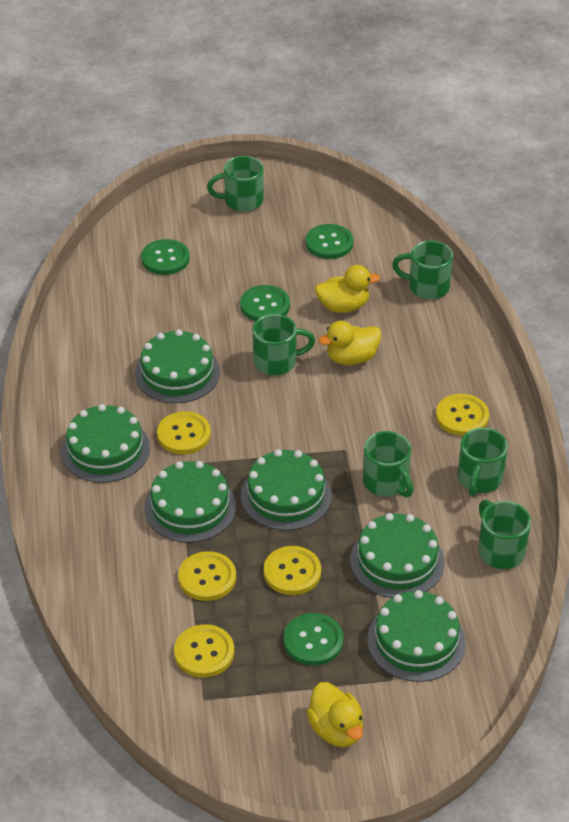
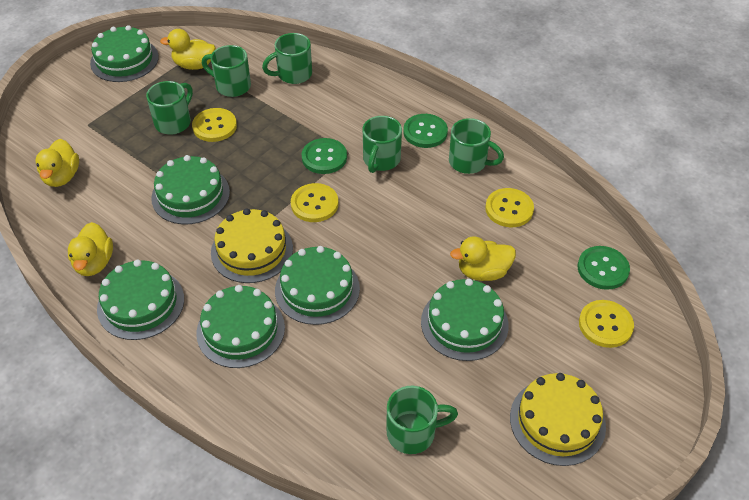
green button: 4 -> 3
yellow button: 5 -> 4
yellow cake: 0 -> 2
yellow duck: 3 -> 4

